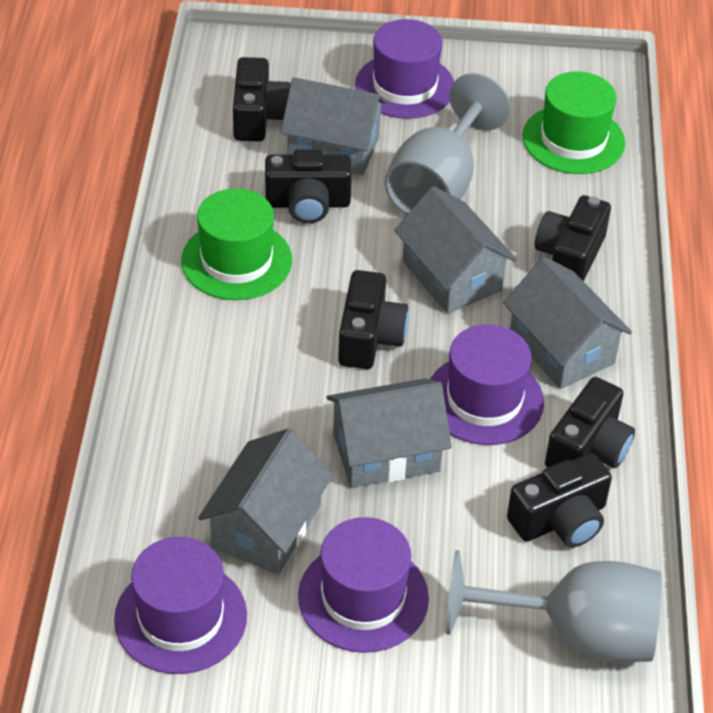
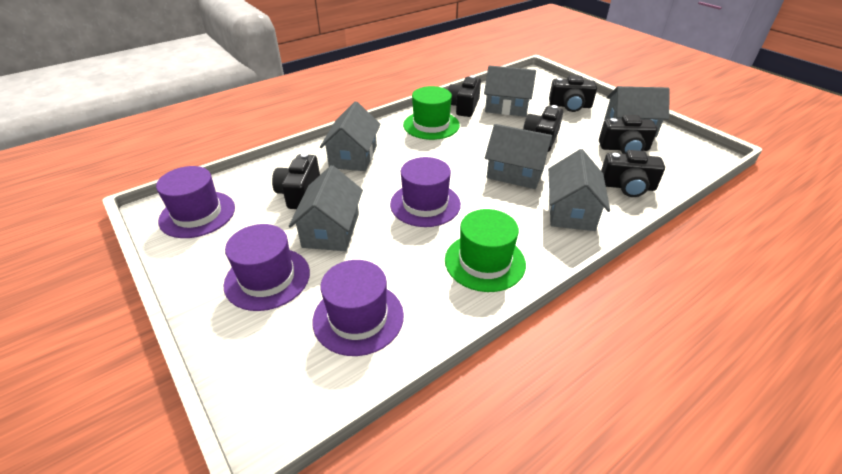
grey goblet: 2 -> 0
grey house: 5 -> 6

